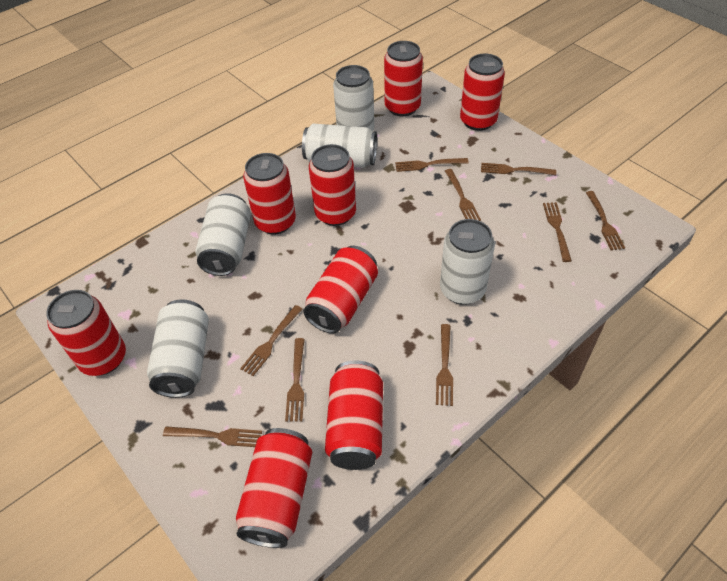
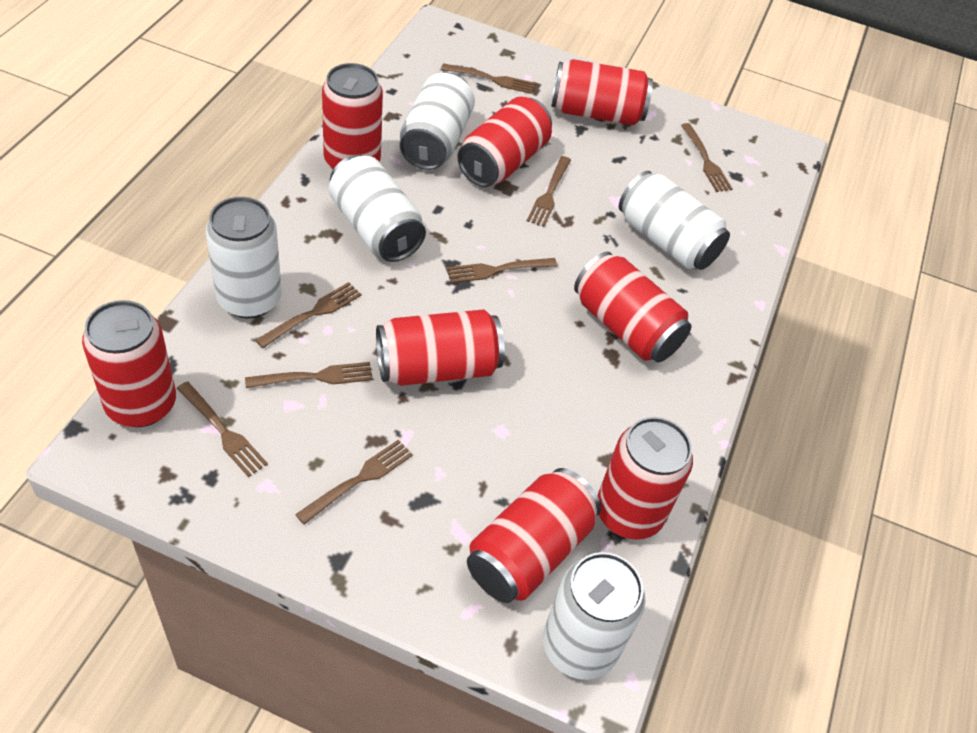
brown fork: 9 -> 8

